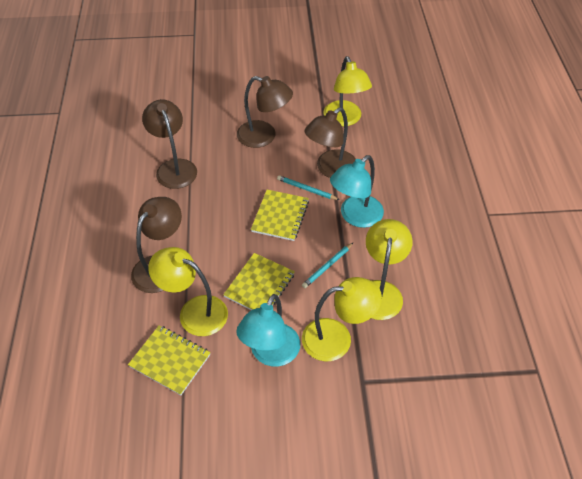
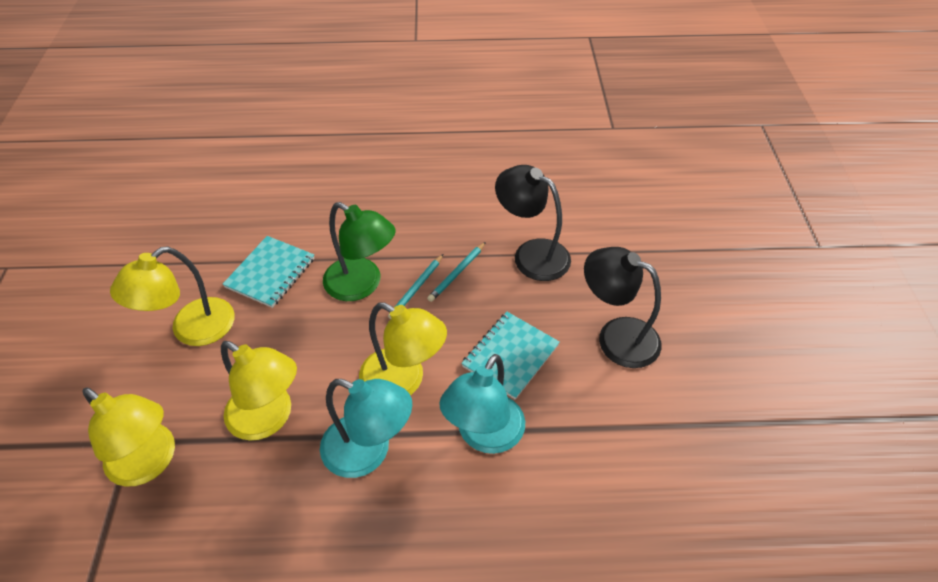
black lamp: 0 -> 2
brown lamp: 4 -> 0
green lamp: 0 -> 1
turquoise notebook: 0 -> 2
yellow notebook: 3 -> 0

